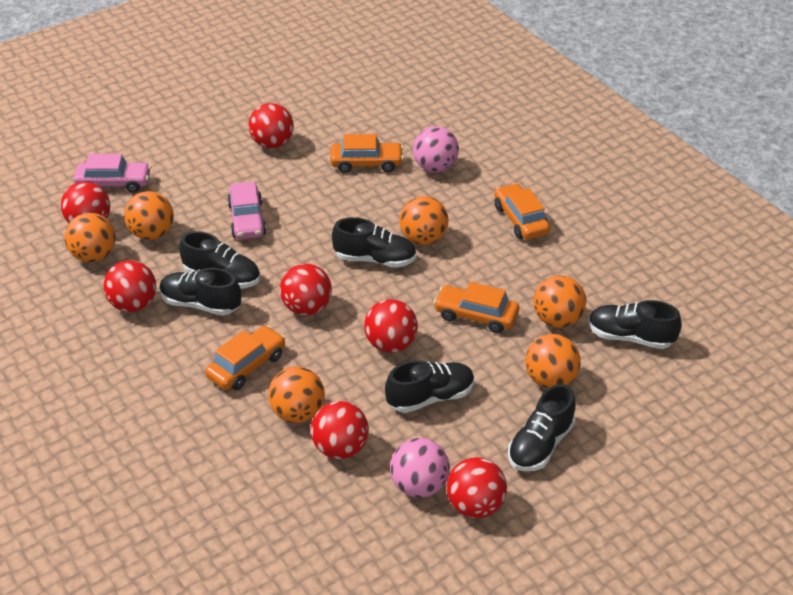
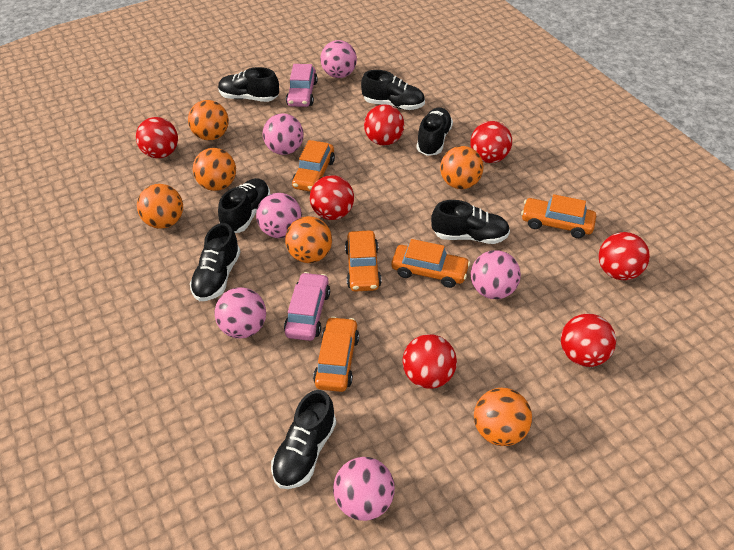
black shoe: 6 -> 7
orange car: 4 -> 5
pink ball: 2 -> 6

